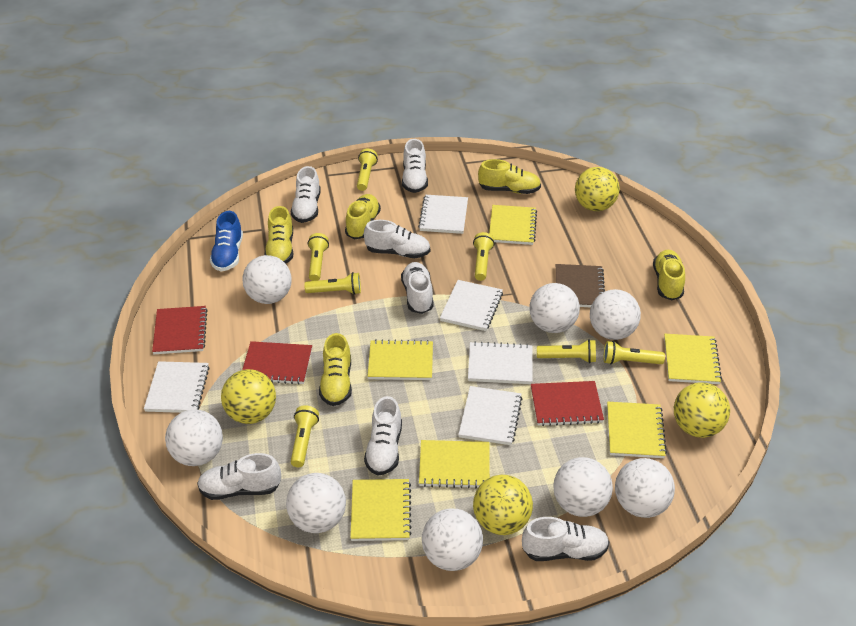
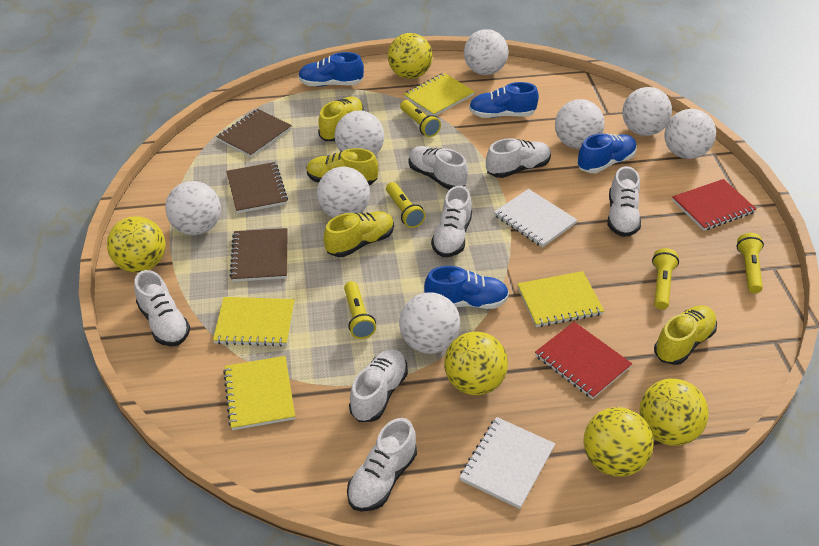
blue shoe: 1 -> 4
brown notebook: 1 -> 3
red notebook: 3 -> 2
white notebook: 5 -> 2
yellow ball: 4 -> 5
yellow flashlight: 7 -> 5
yellow notebook: 6 -> 4
yellow shoe: 5 -> 4

